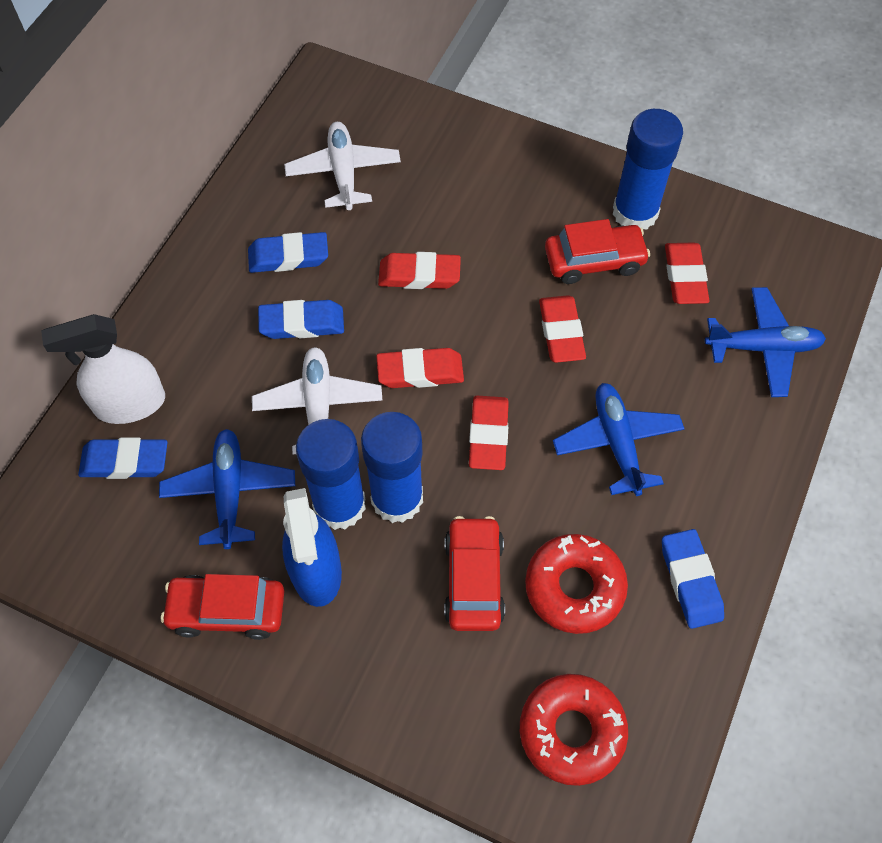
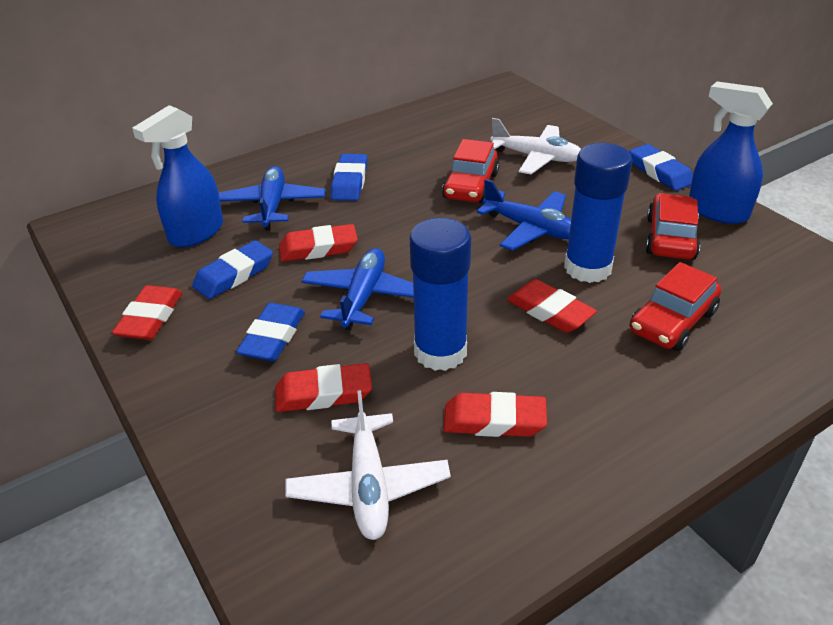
blue glue stick: 3 -> 2
blue spray bottle: 1 -> 2
red donut: 2 -> 0
white spray bottle: 1 -> 0

